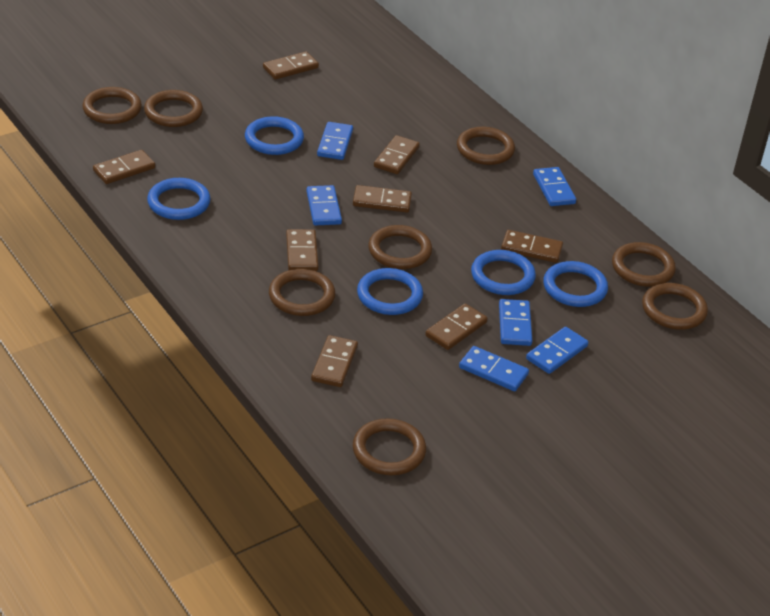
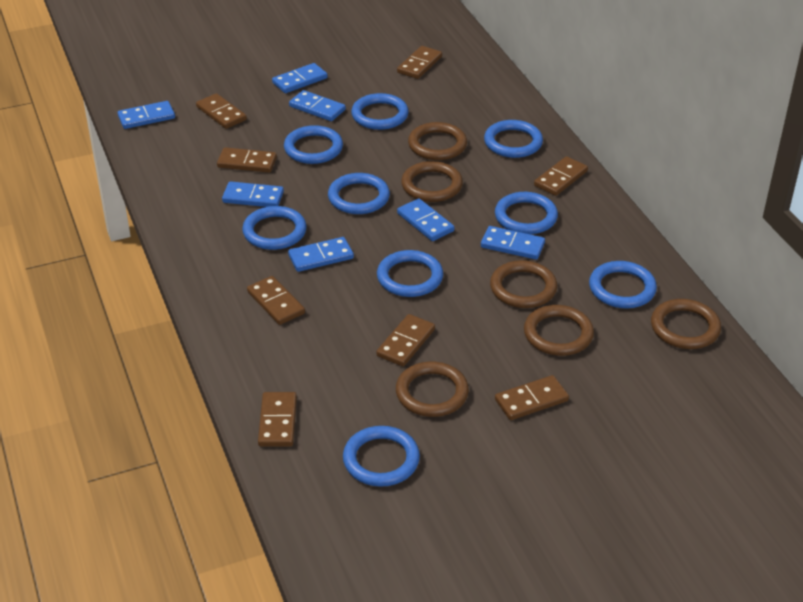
blue domino: 6 -> 7
blue ring: 5 -> 9
brown ring: 8 -> 6

